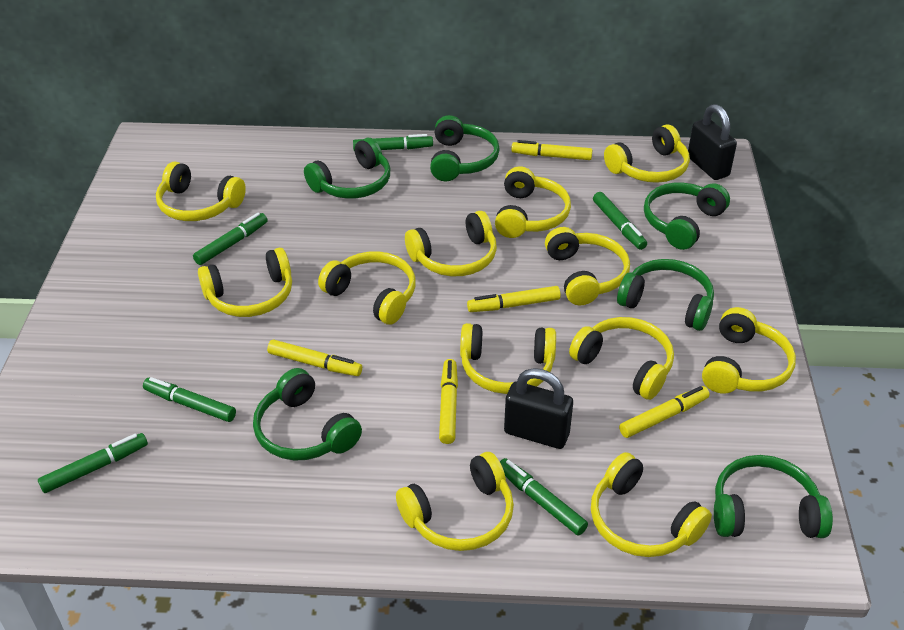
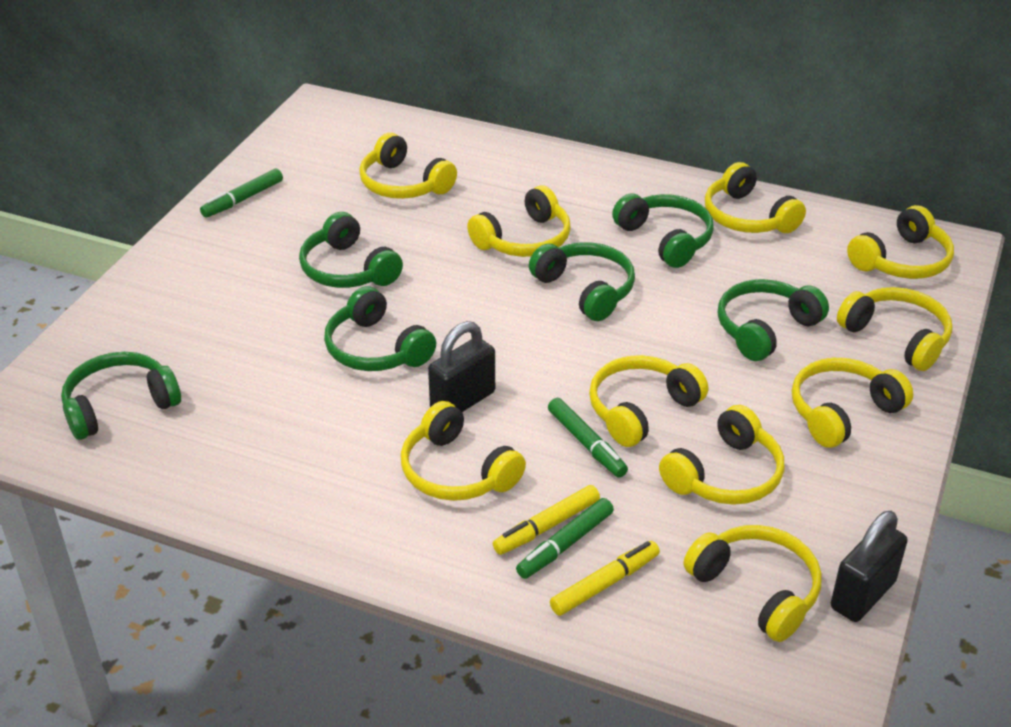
green marker: 6 -> 3
yellow headphones: 12 -> 10
yellow marker: 5 -> 2

